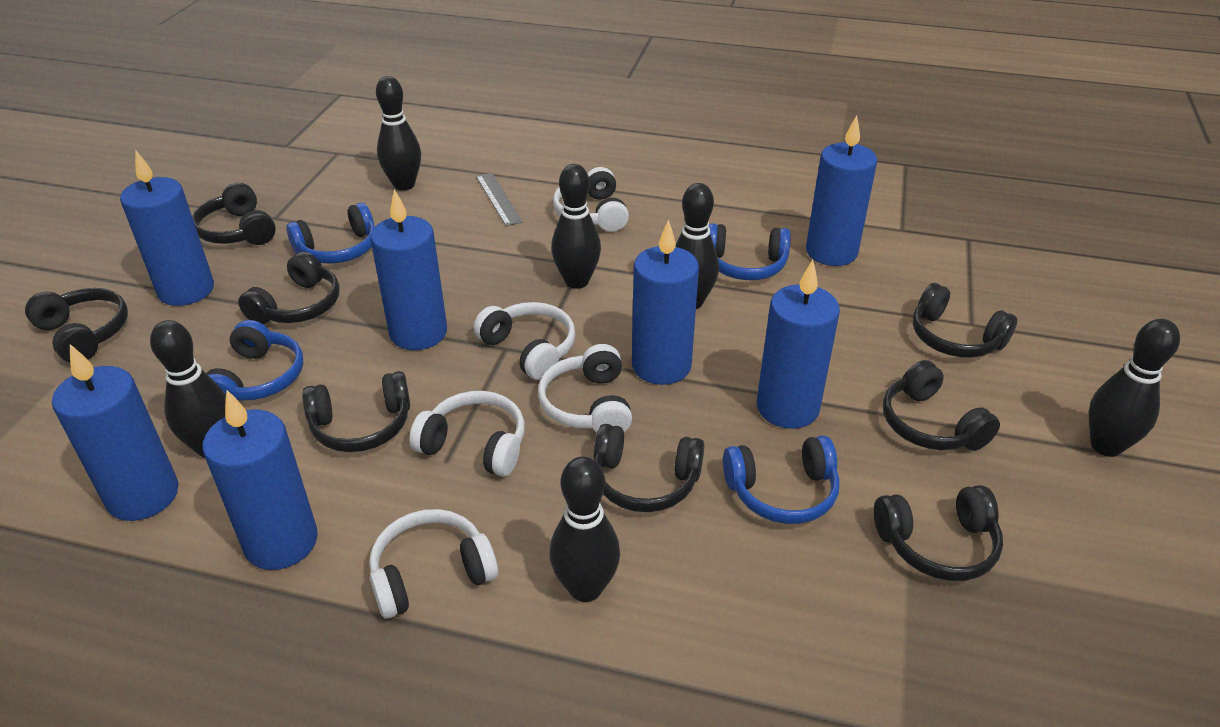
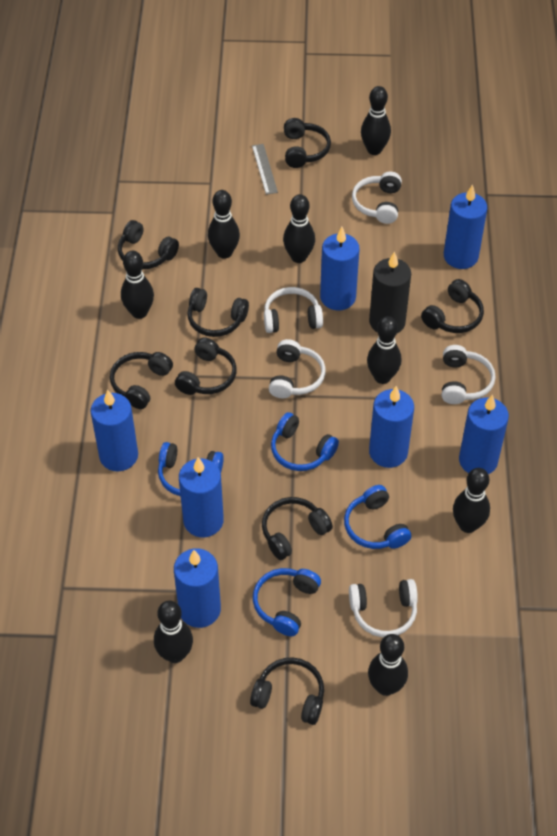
black bowling pin: 6 -> 8
black candle: 0 -> 1

